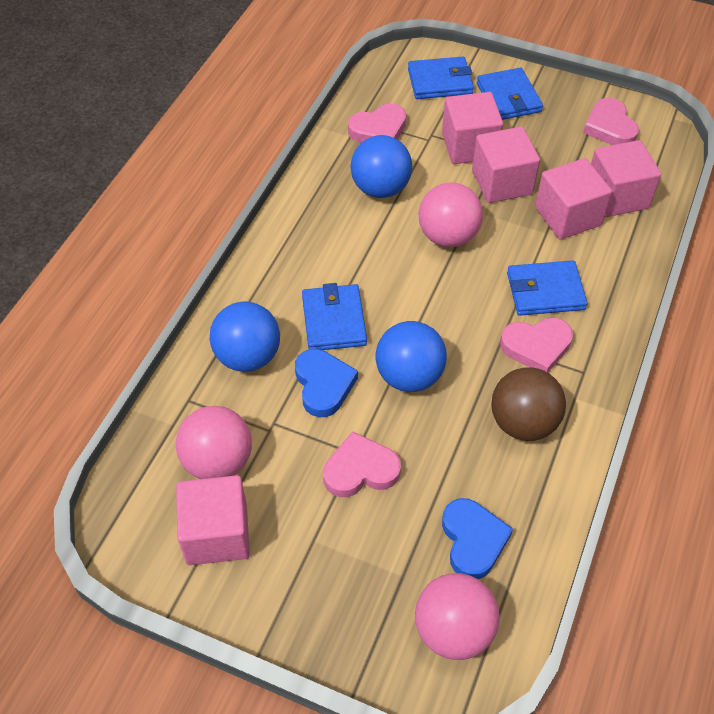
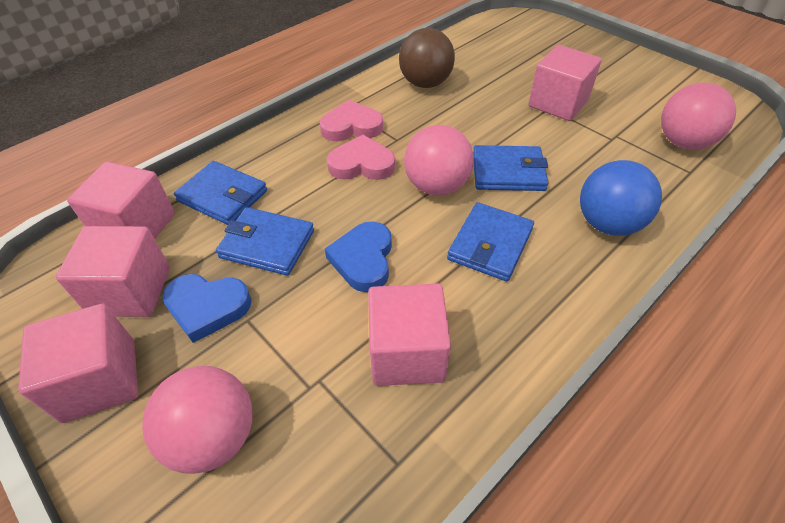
blue ball: 3 -> 1
pink heart: 4 -> 2

